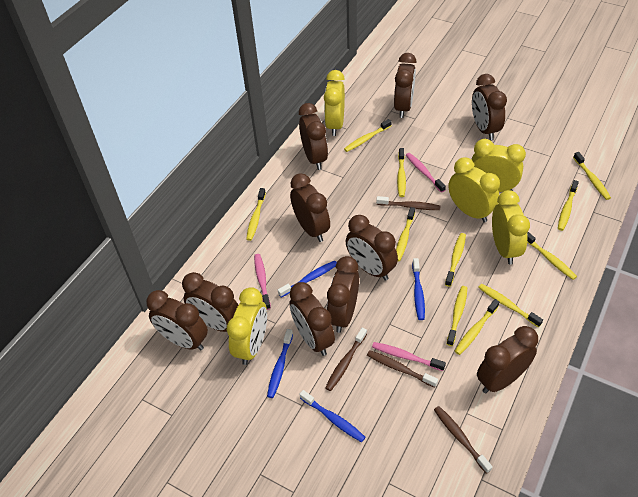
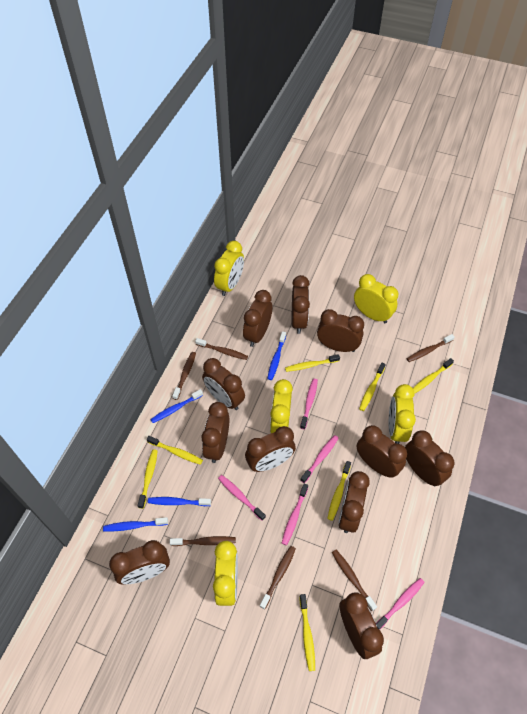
brown clock: 10 -> 11
brown toothbrush: 4 -> 6
pink toothbrush: 3 -> 5
yellow toothbrush: 11 -> 7

